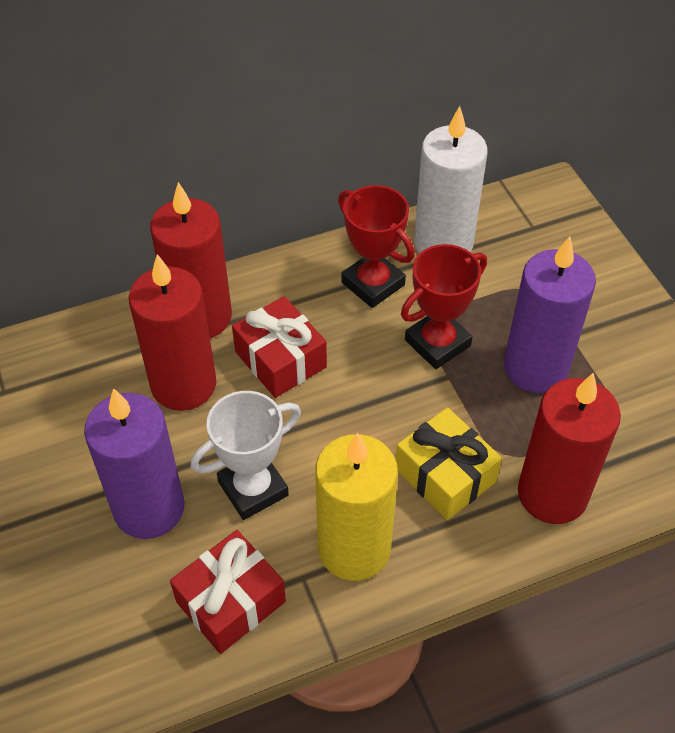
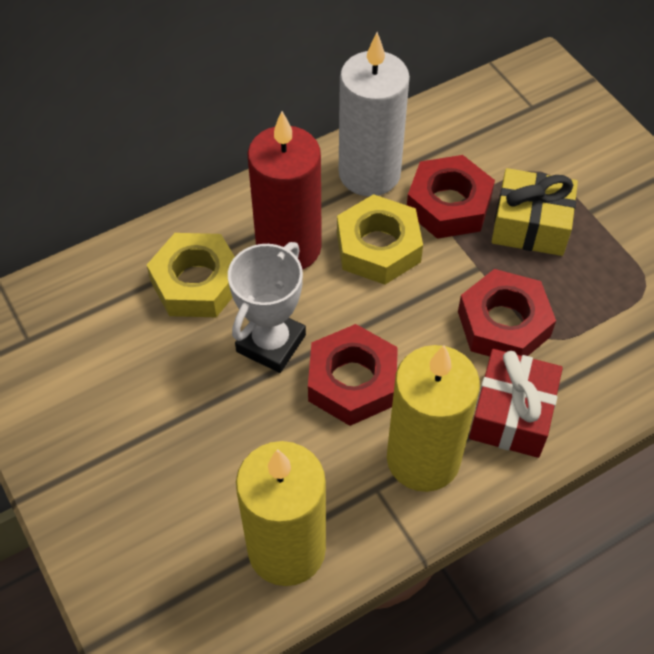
purple candle: 2 -> 0
red candle: 3 -> 1
red gift: 2 -> 1
red nut: 0 -> 3
red trophy: 2 -> 0
yellow candle: 1 -> 2
yellow nut: 0 -> 2

